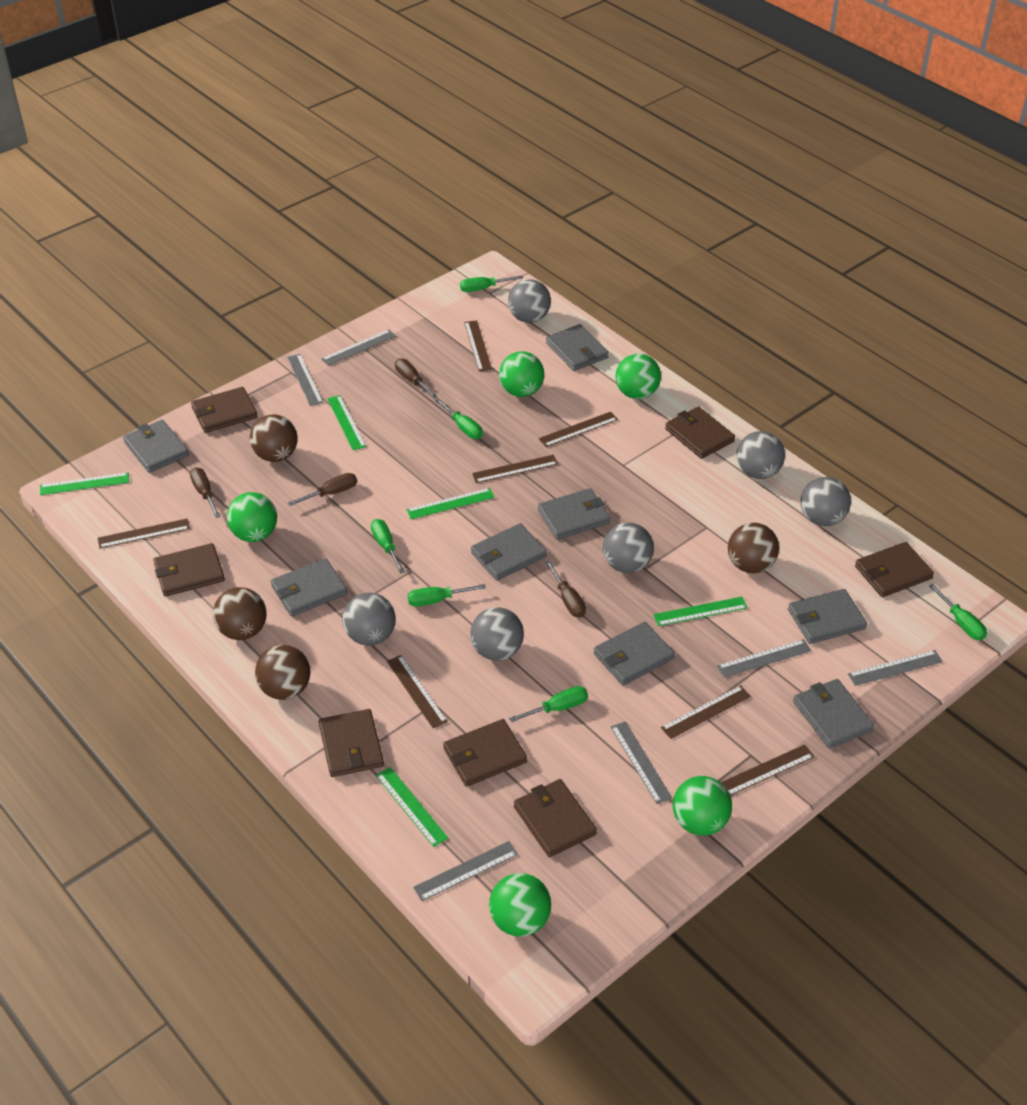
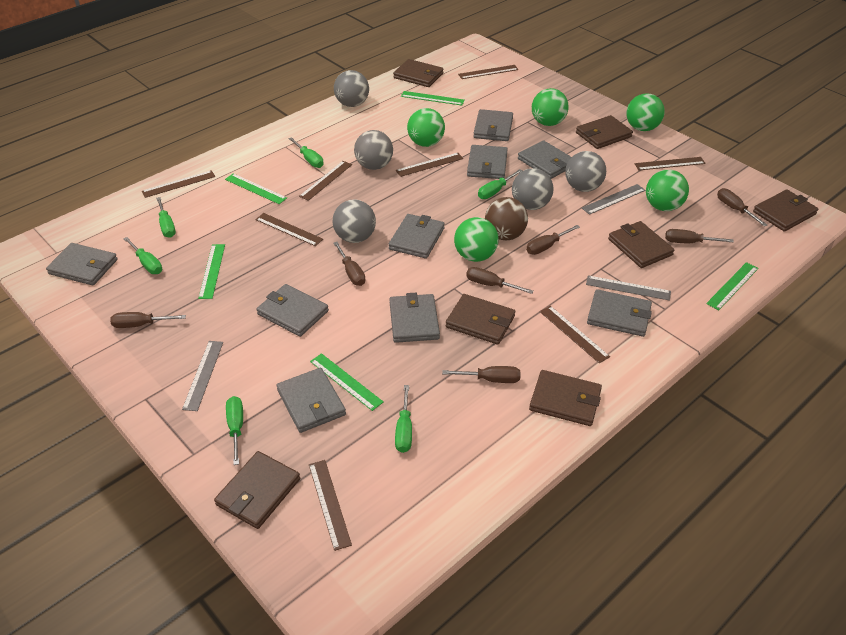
brown ball: 4 -> 1
brown ruler: 7 -> 8
brown screwdriver: 4 -> 7
grey ball: 6 -> 5
grey ruler: 6 -> 3
grey wallet: 8 -> 9

